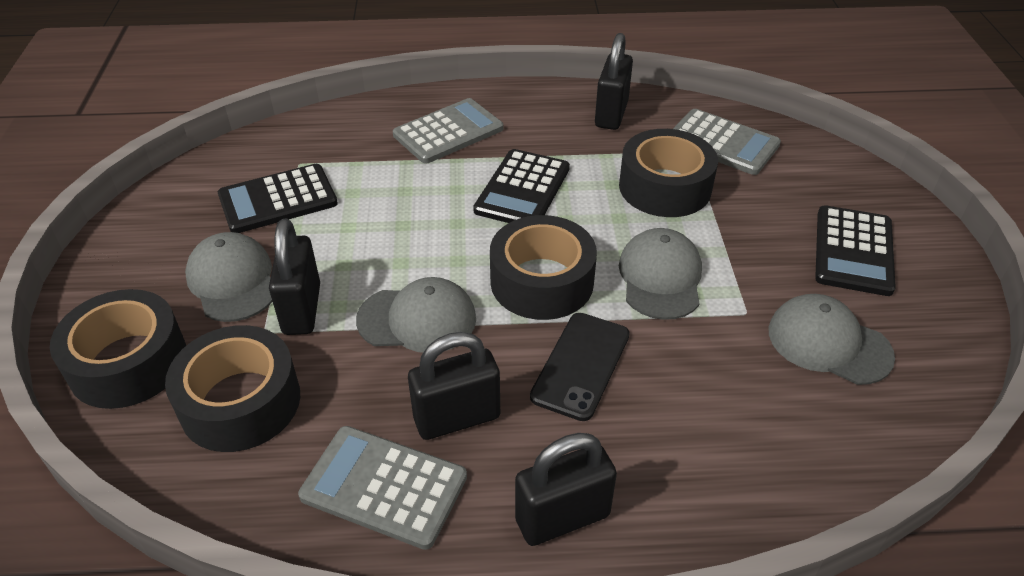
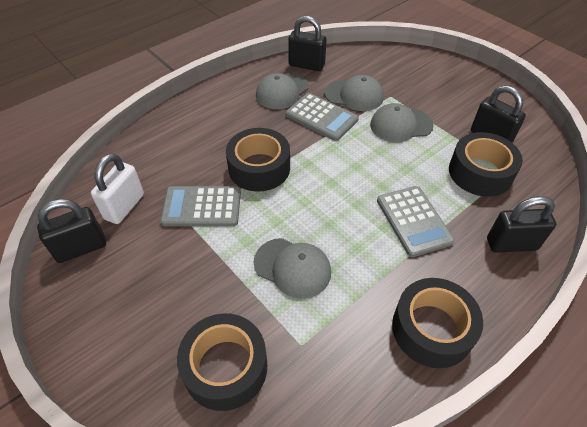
black calculator: 3 -> 0
black phone: 1 -> 0
white padlock: 0 -> 1

